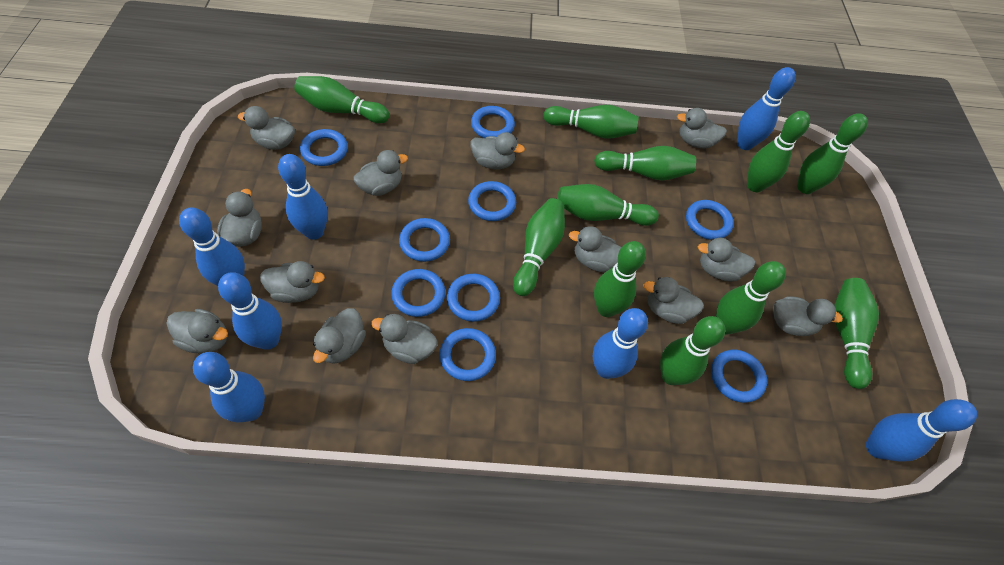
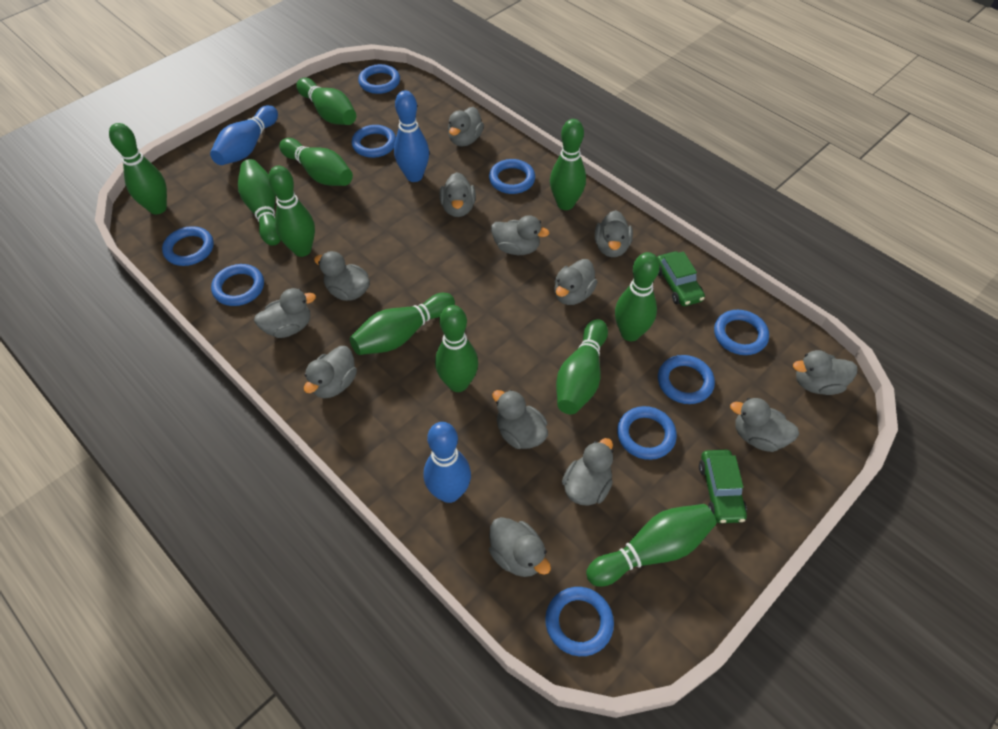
blue bowling pin: 7 -> 3
green car: 0 -> 2

